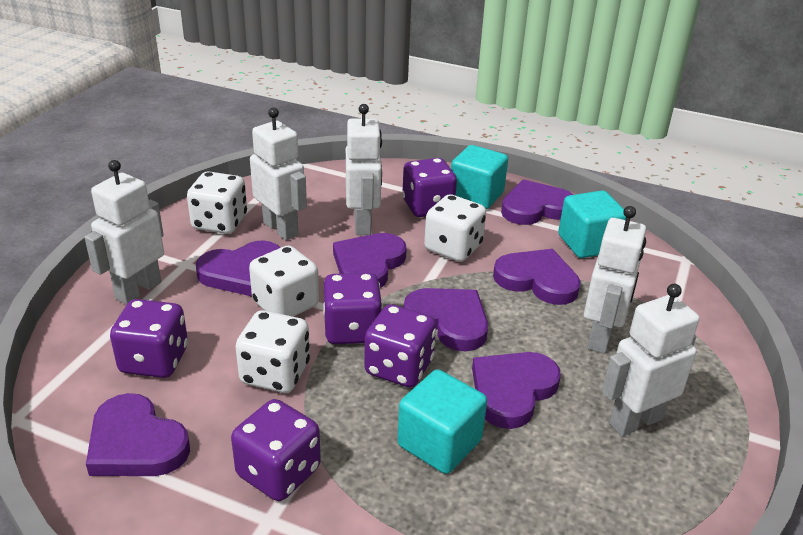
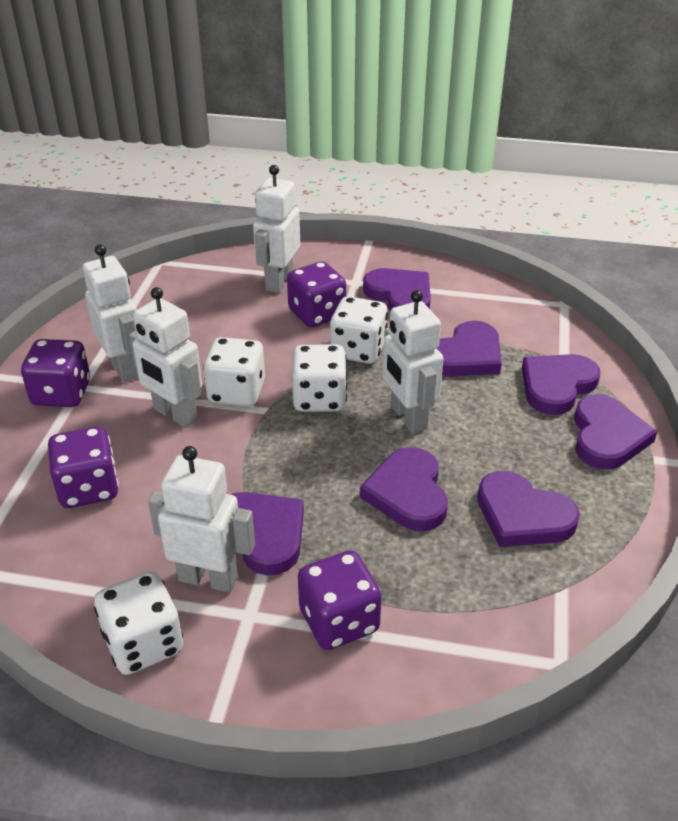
purple dice: 5 -> 4
turquoise cube: 3 -> 0

